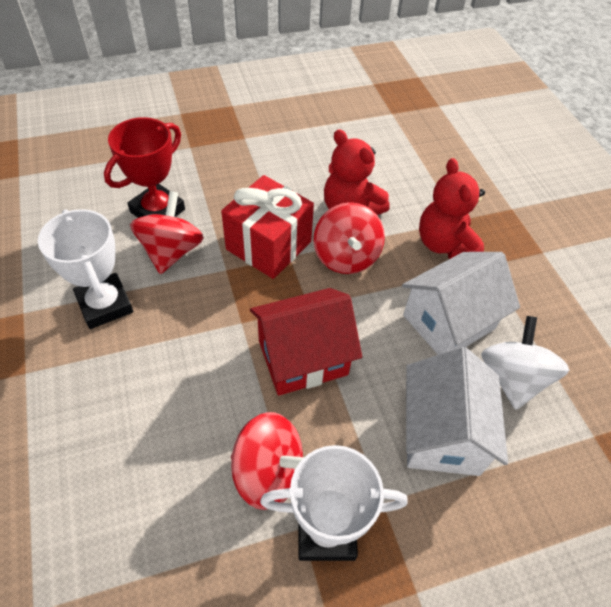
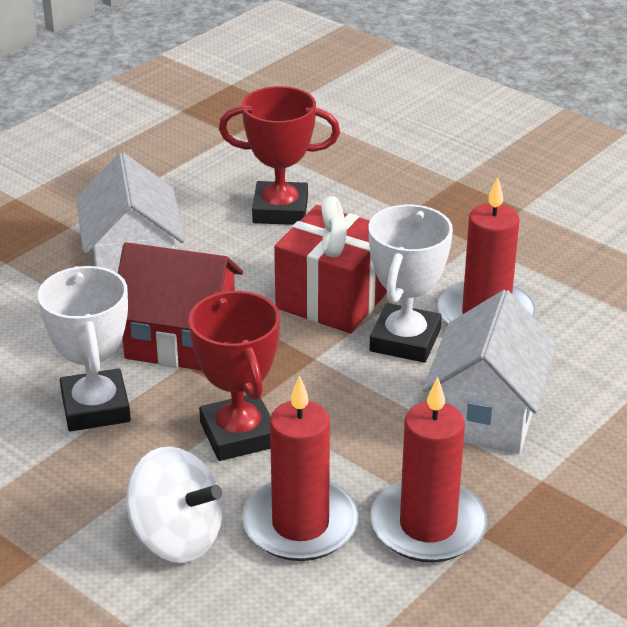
red candle: 0 -> 3
red spinning top: 3 -> 0
red teddy bear: 2 -> 0
red trophy: 1 -> 2

